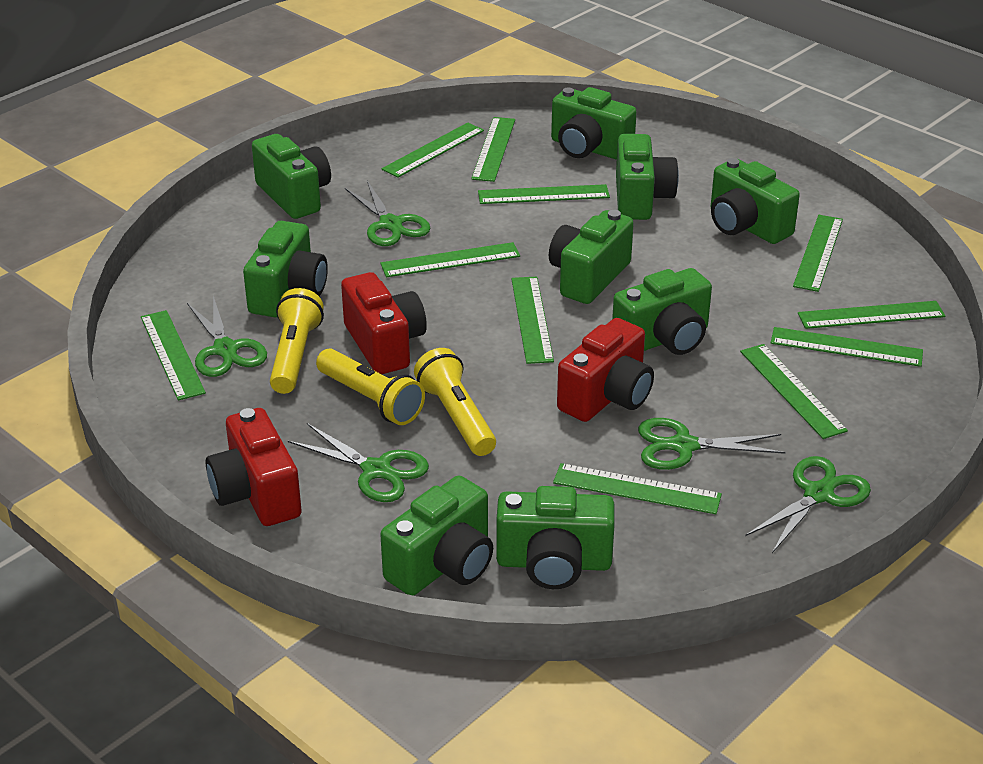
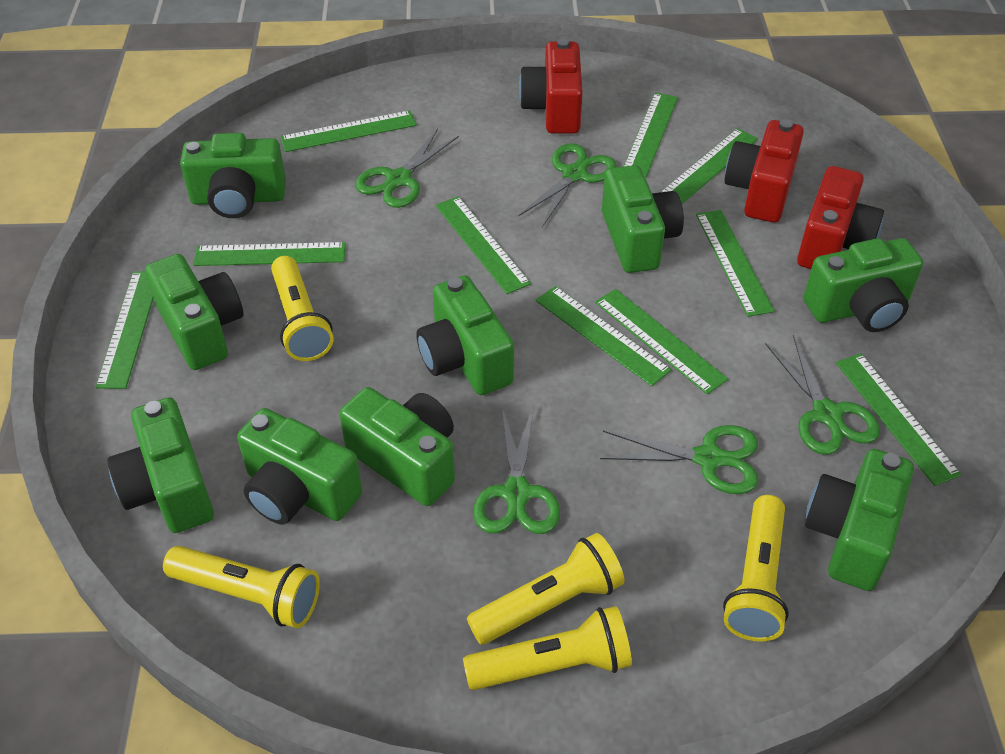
green ruler: 11 -> 10
yellow flashlight: 3 -> 5

